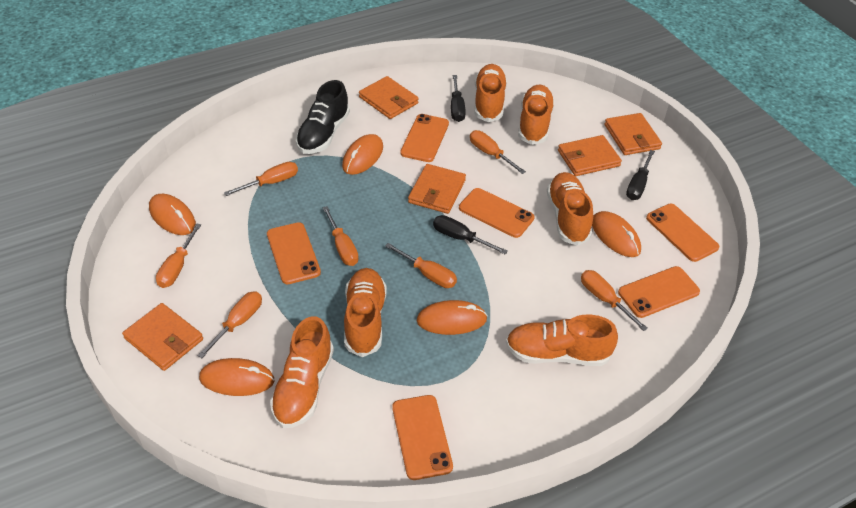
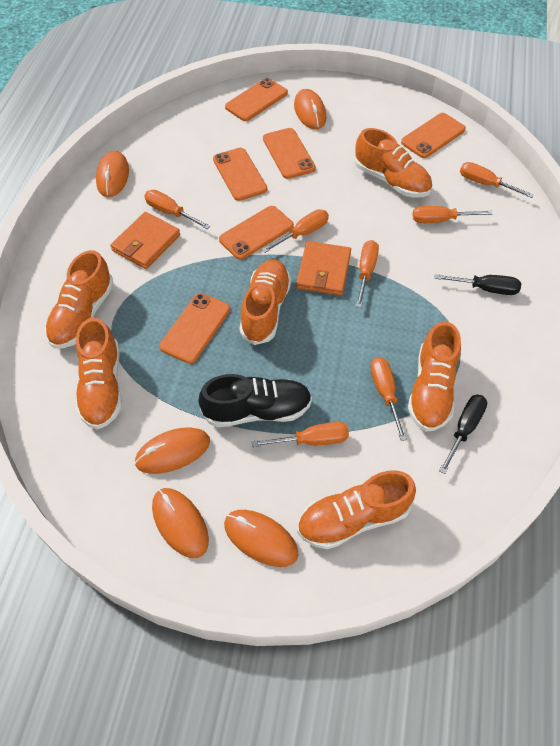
black screwdriver: 3 -> 2
orange wallet: 5 -> 2

